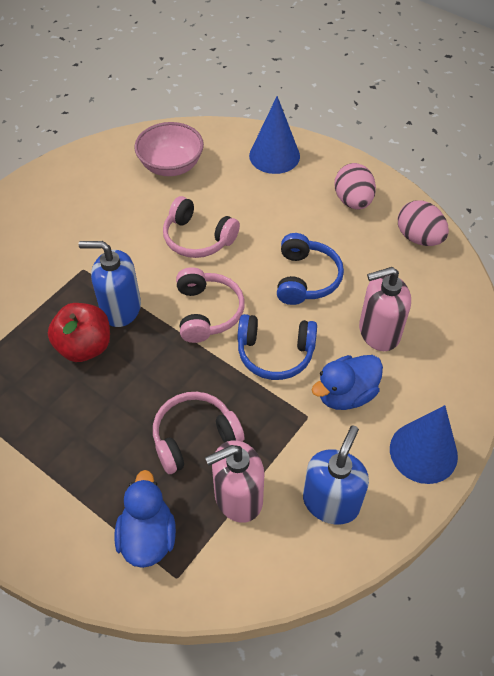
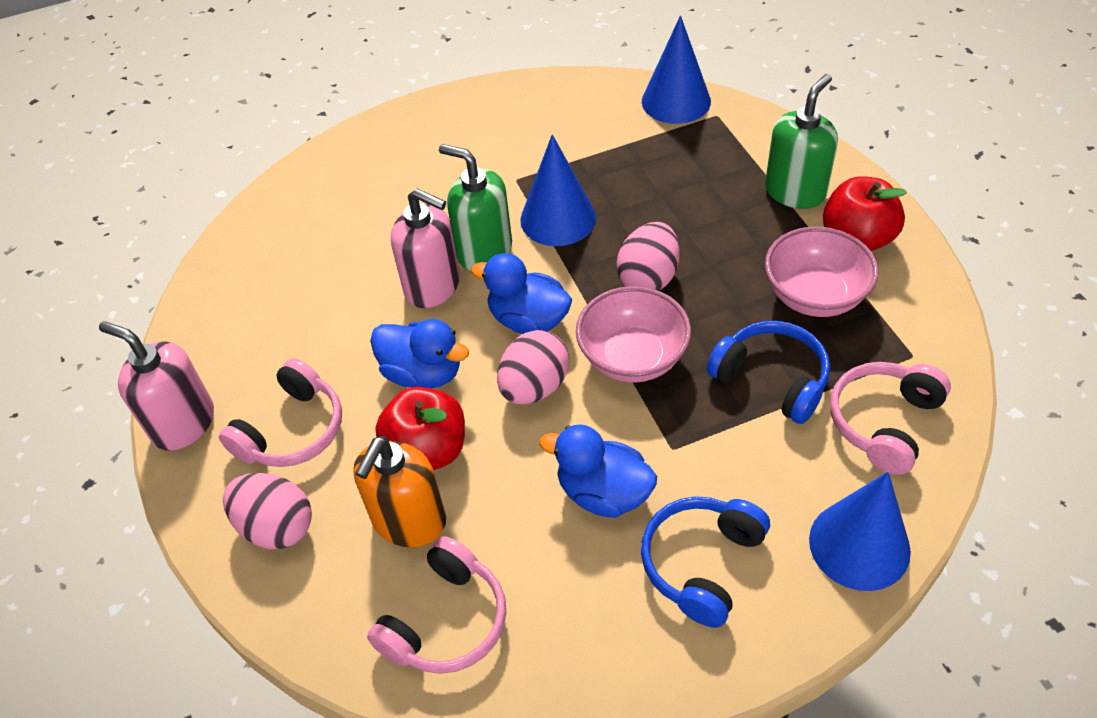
blue cone: 2 -> 3
blue duck: 2 -> 3
blue soap dispenser: 2 -> 0
green soap dispenser: 0 -> 2
orange soap dispenser: 0 -> 1
pink bowl: 1 -> 2
pink egg: 2 -> 3
red apple: 1 -> 2

